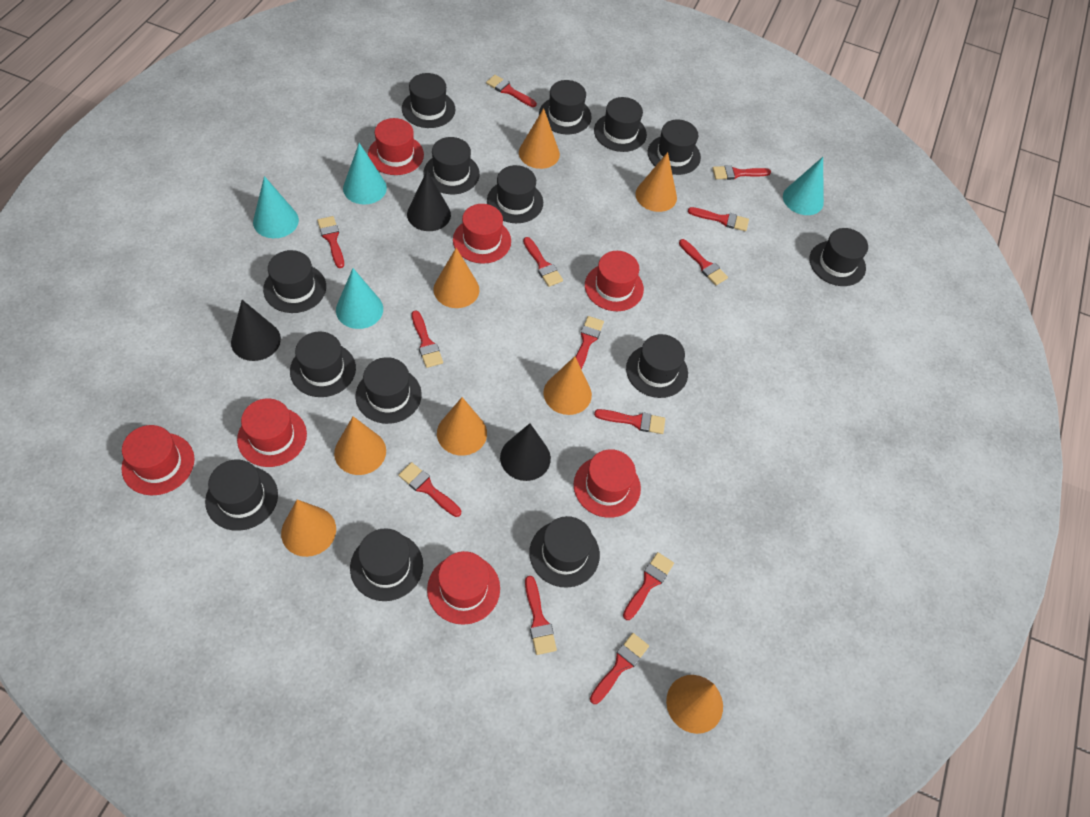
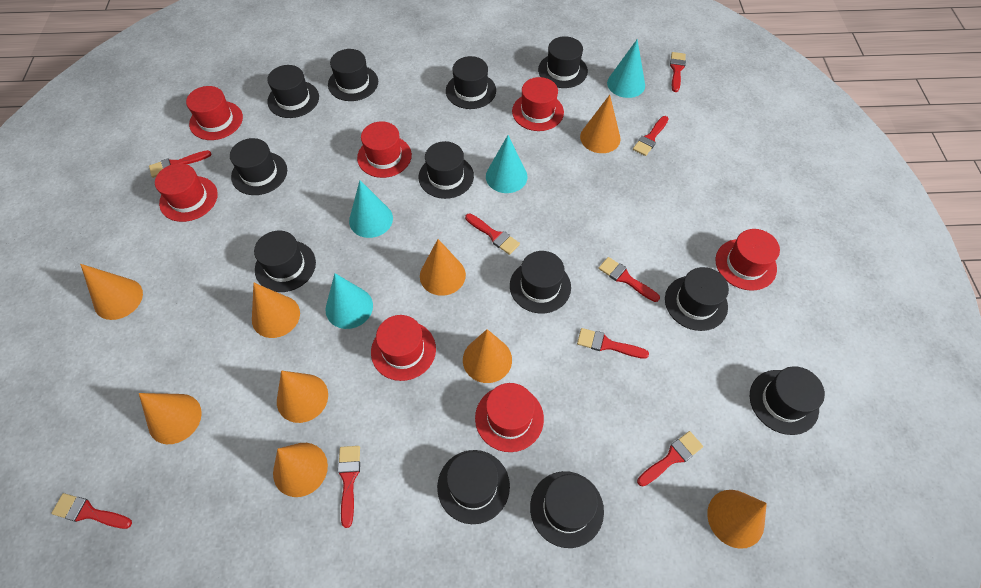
black cone: 3 -> 0
black hat: 14 -> 12
orange cone: 8 -> 9
red brush: 13 -> 9

